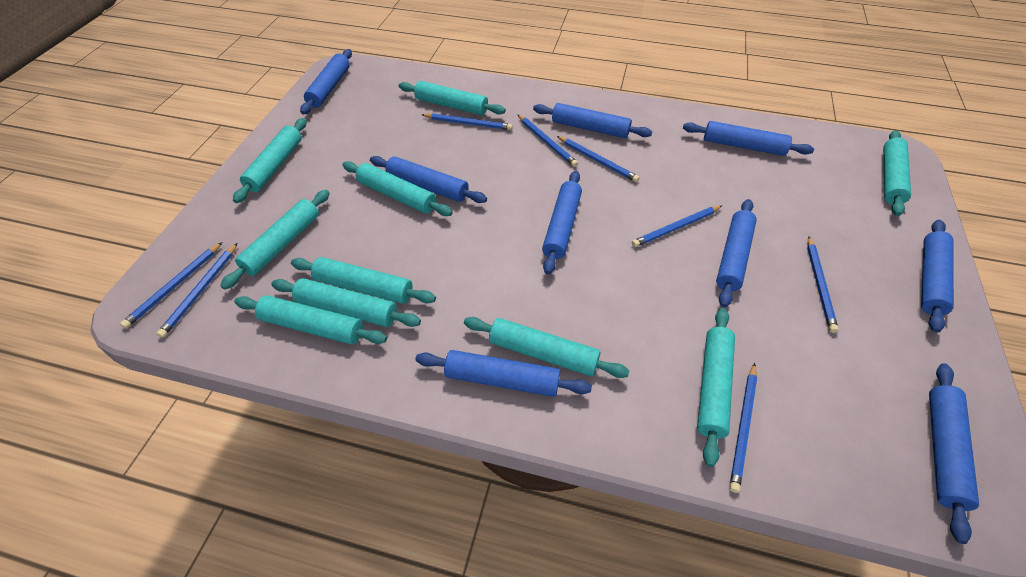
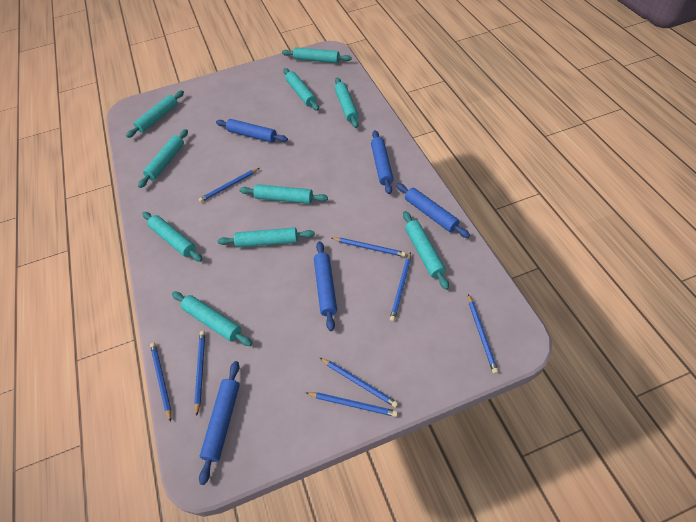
blue rolling pin: 9 -> 5

